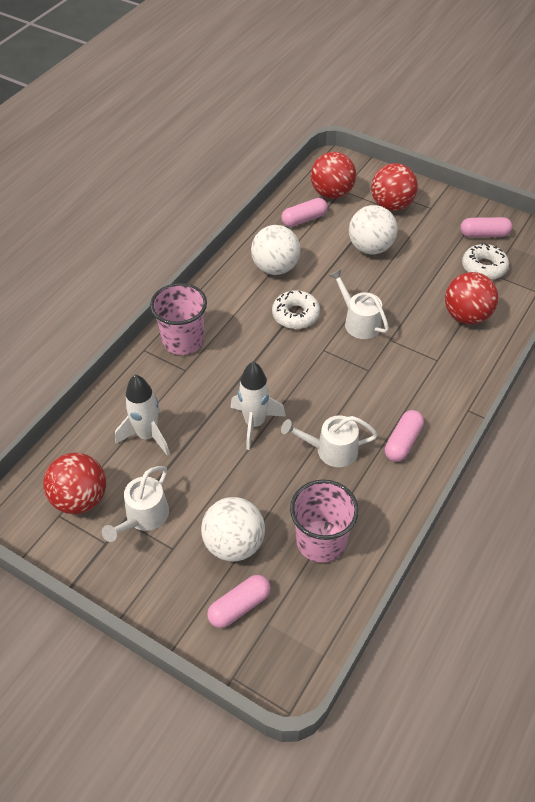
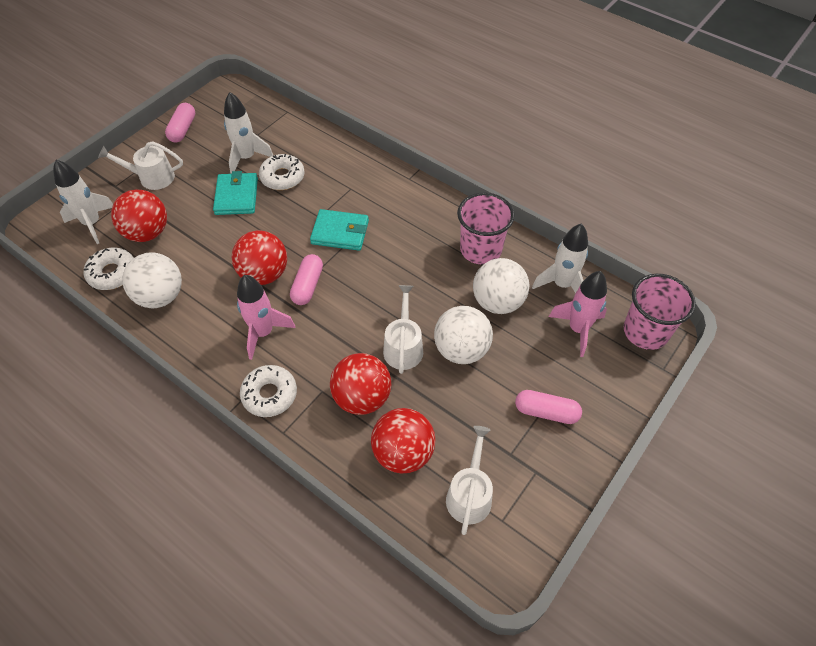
pink capsule: 4 -> 3
pink rocket: 0 -> 2
turquoise wallet: 0 -> 2
white donut: 2 -> 3
white rocket: 2 -> 3

